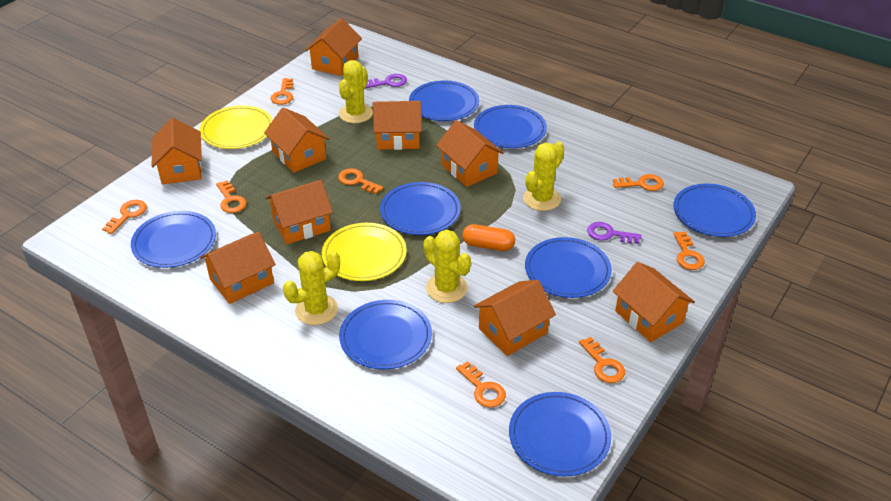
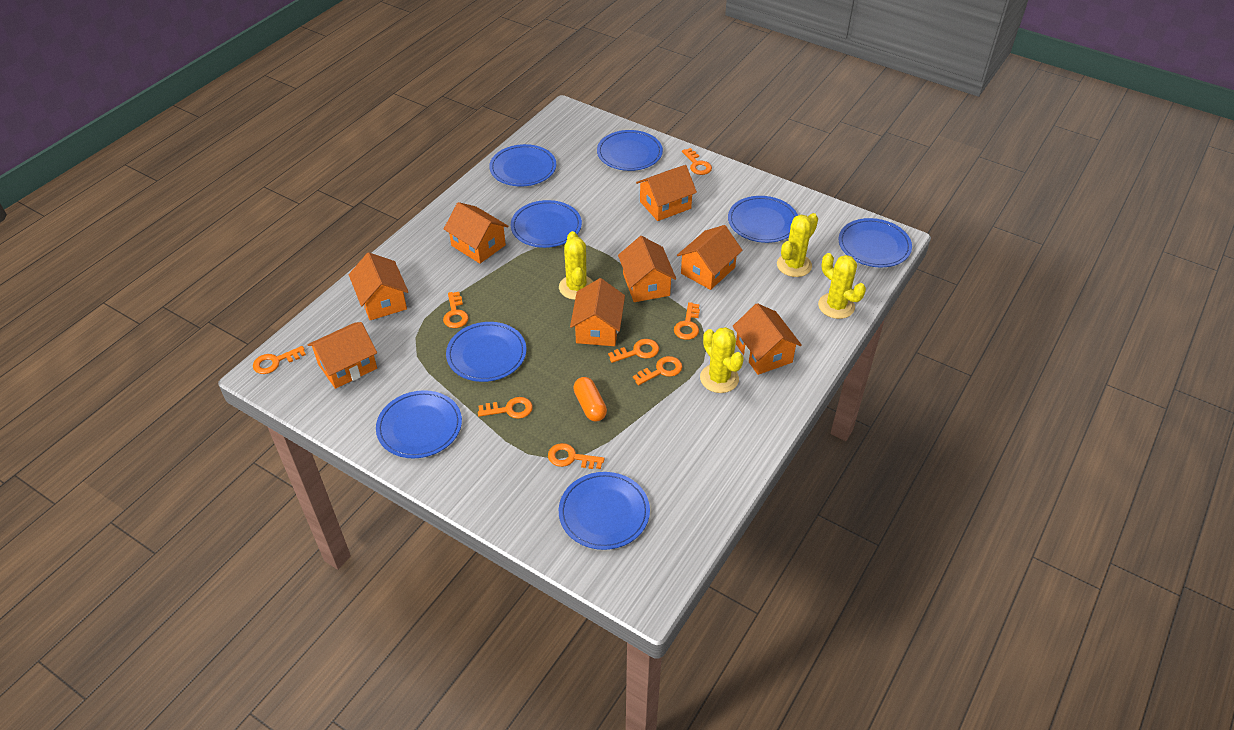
orange house: 9 -> 8
purple key: 2 -> 0
yellow plate: 2 -> 0

